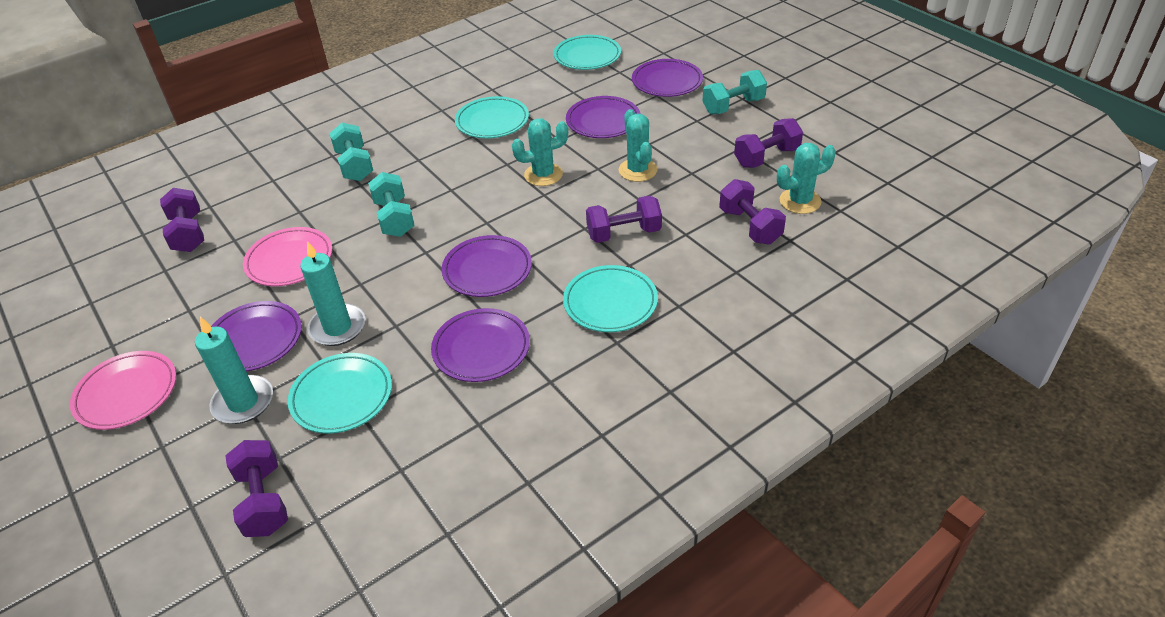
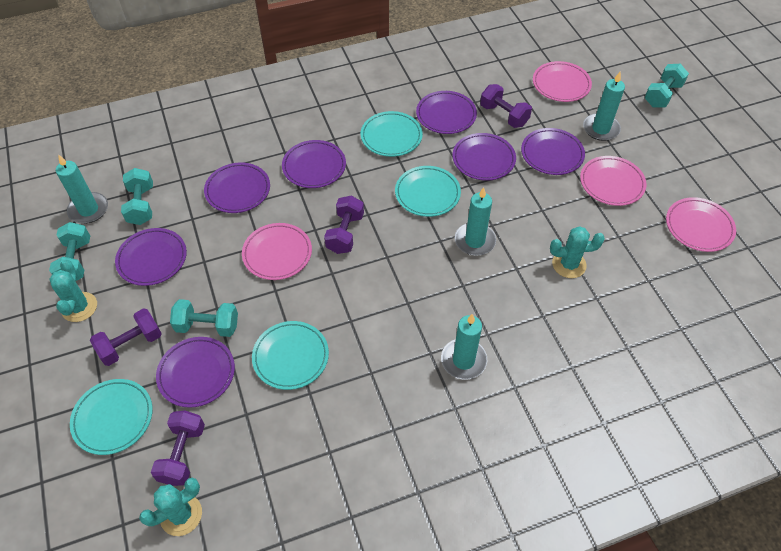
pink plate: 2 -> 4
purple dumbbell: 5 -> 4
purple plate: 5 -> 7
turquoise candle: 2 -> 4
turquoise dumbbell: 3 -> 4

